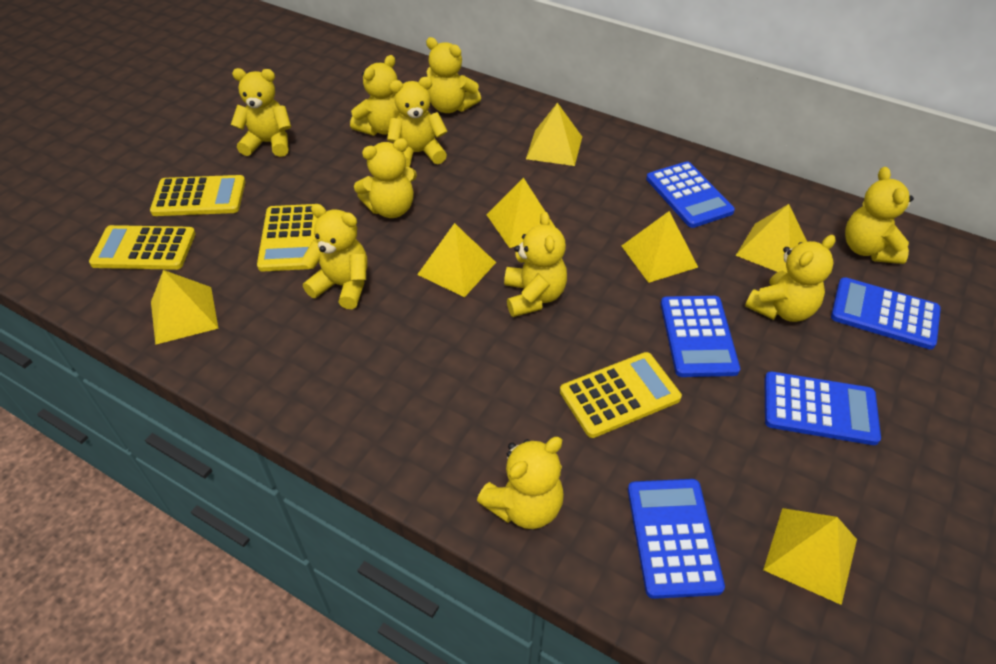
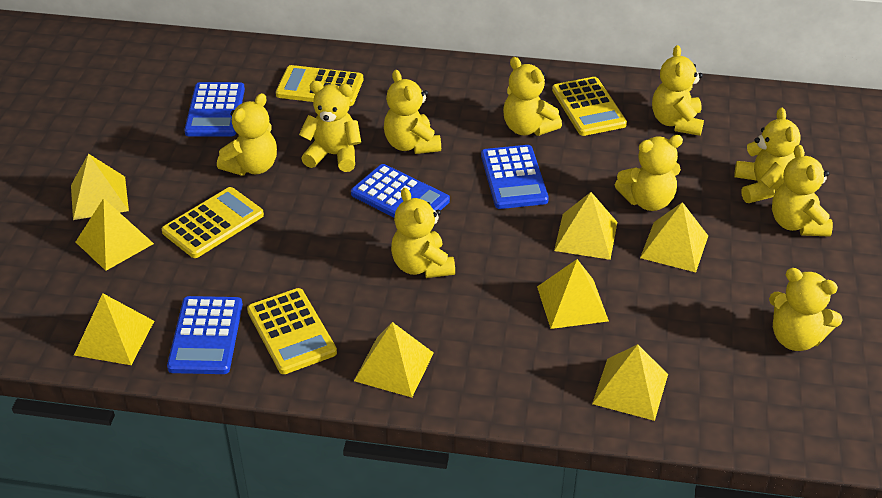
blue calculator: 5 -> 4
yellow pyramid: 7 -> 8

